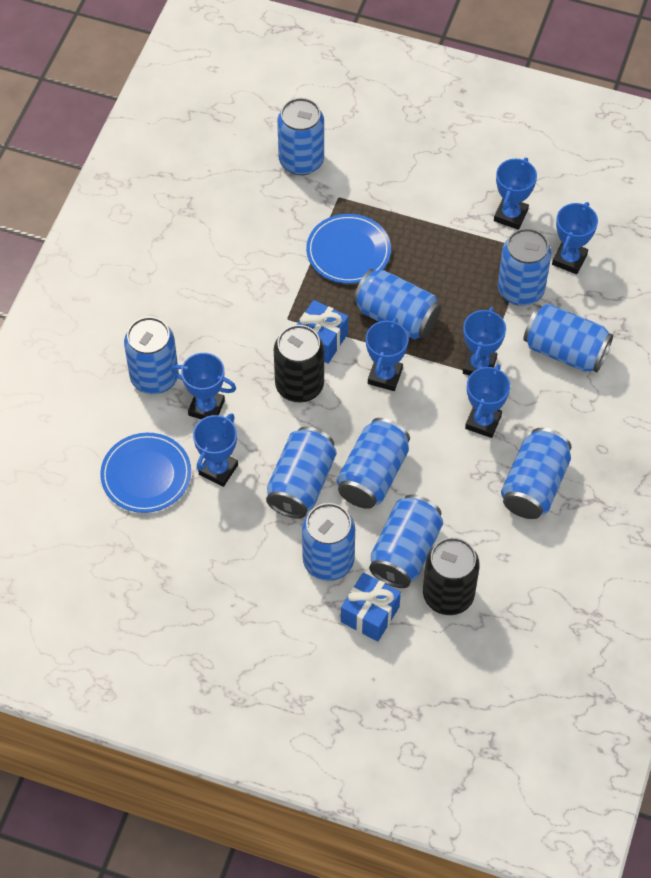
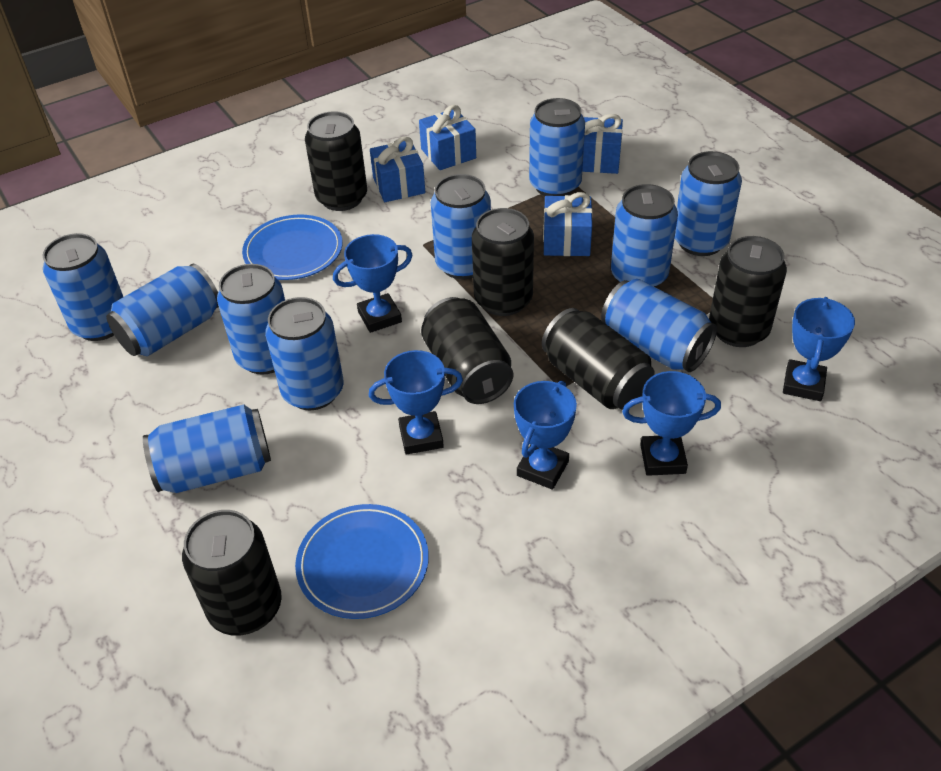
black can: 2 -> 6
blue gift: 2 -> 4
blue trophy: 7 -> 5

